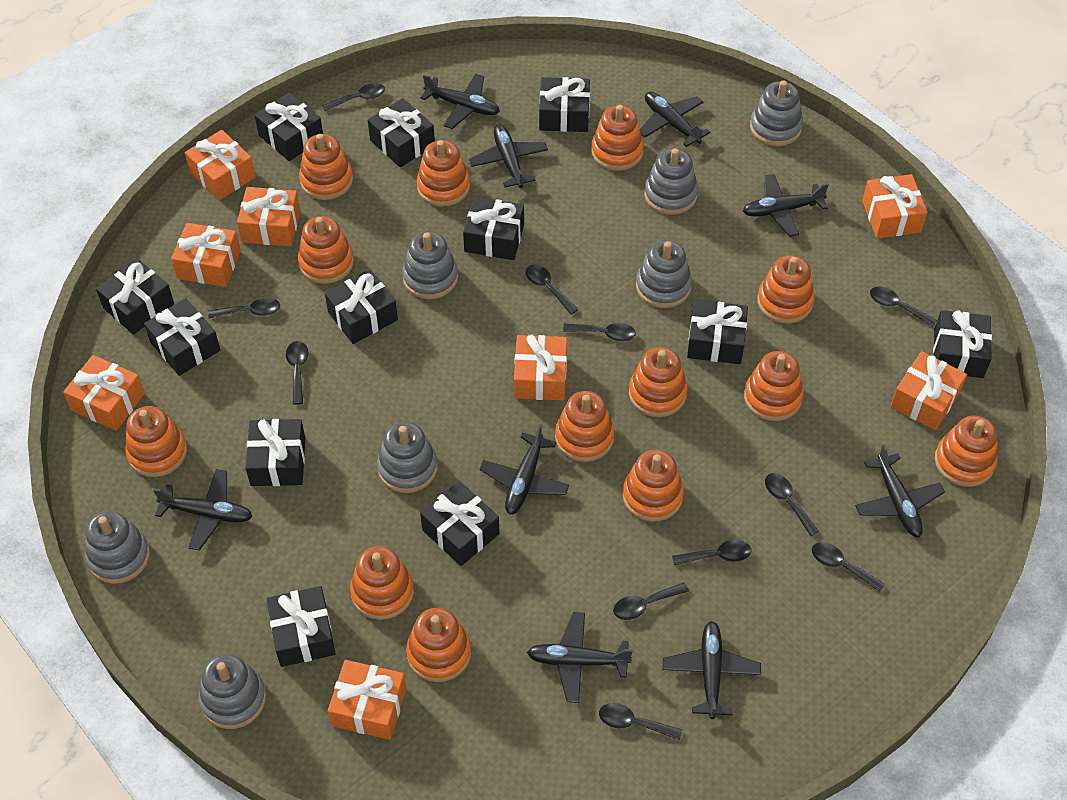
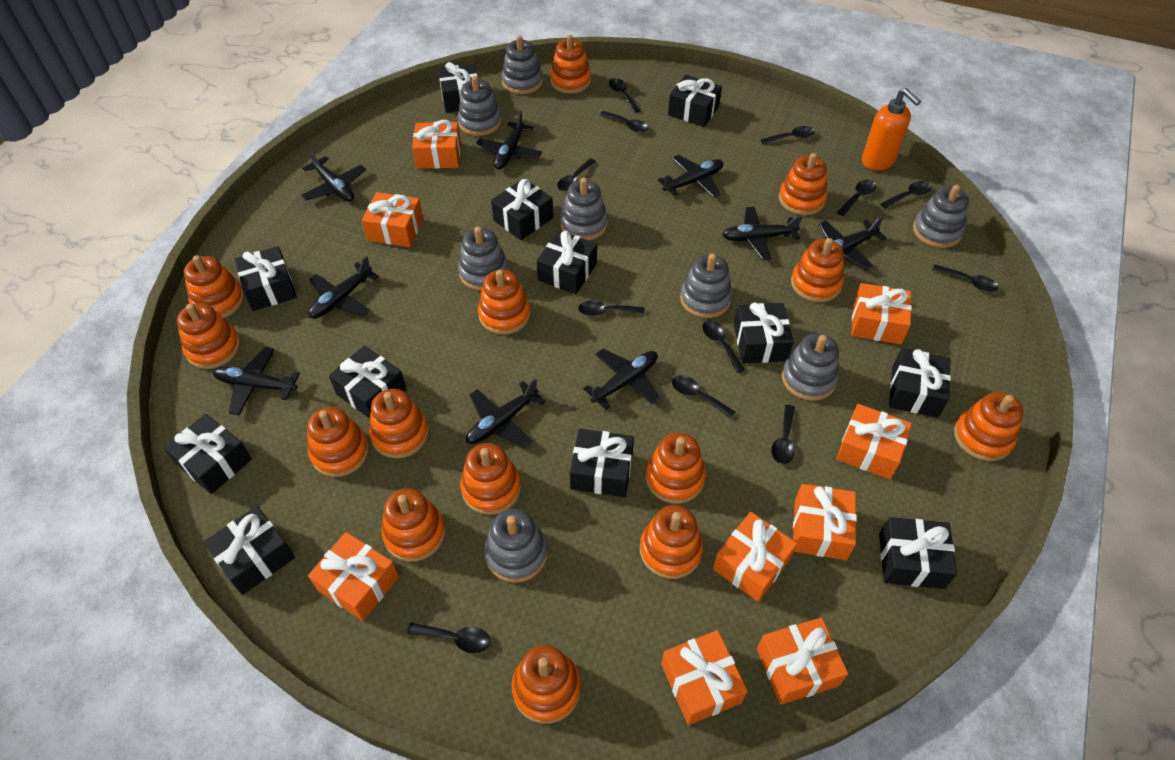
black spoon: 11 -> 12
grey stacking toy: 7 -> 8
orange gift: 8 -> 9
orange soap dispenser: 0 -> 1
orange stacking toy: 13 -> 14

